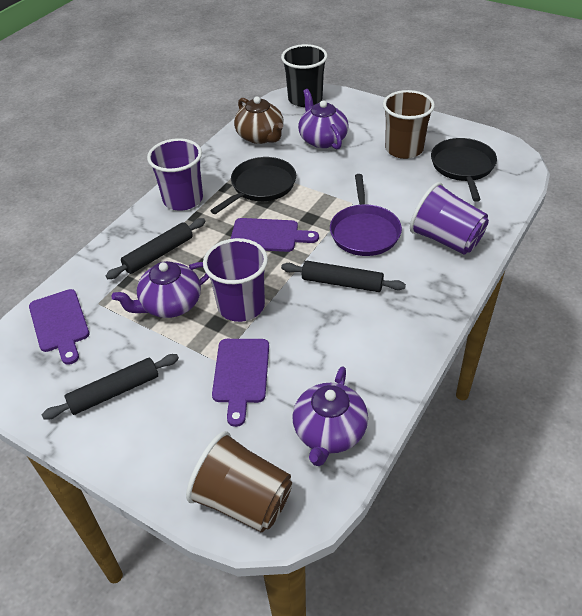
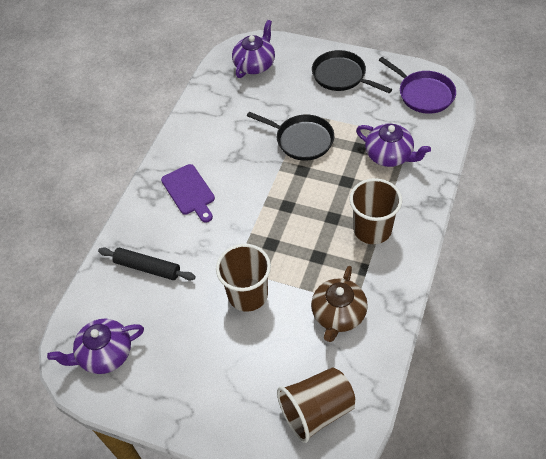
black cup: 1 -> 0
black rolling pin: 3 -> 1
brown cup: 2 -> 3
purple cup: 3 -> 0
purple cutting board: 3 -> 1

